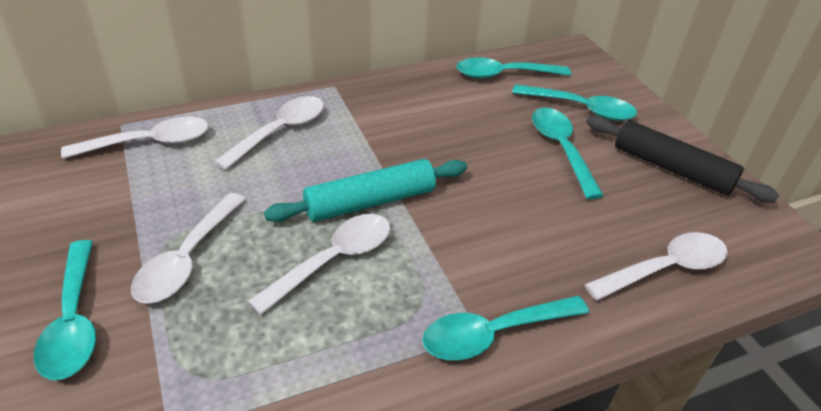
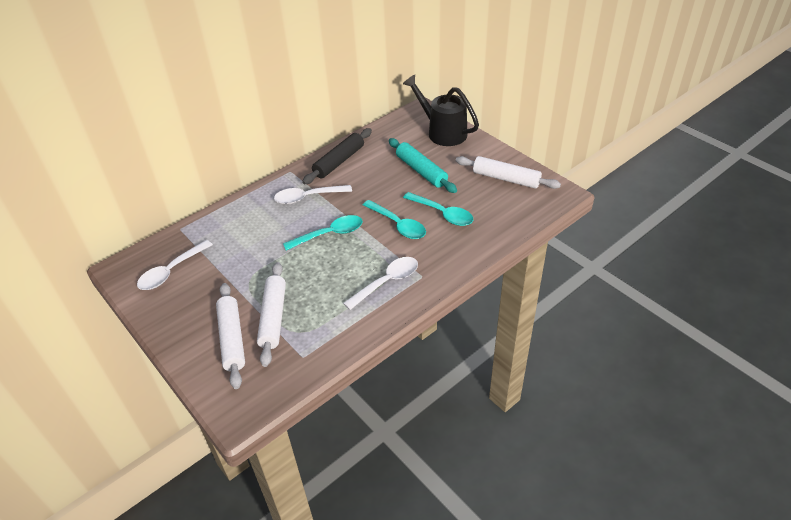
black watering can: 0 -> 1
turquoise spoon: 5 -> 3
white rolling pin: 0 -> 3
white spoon: 5 -> 3

